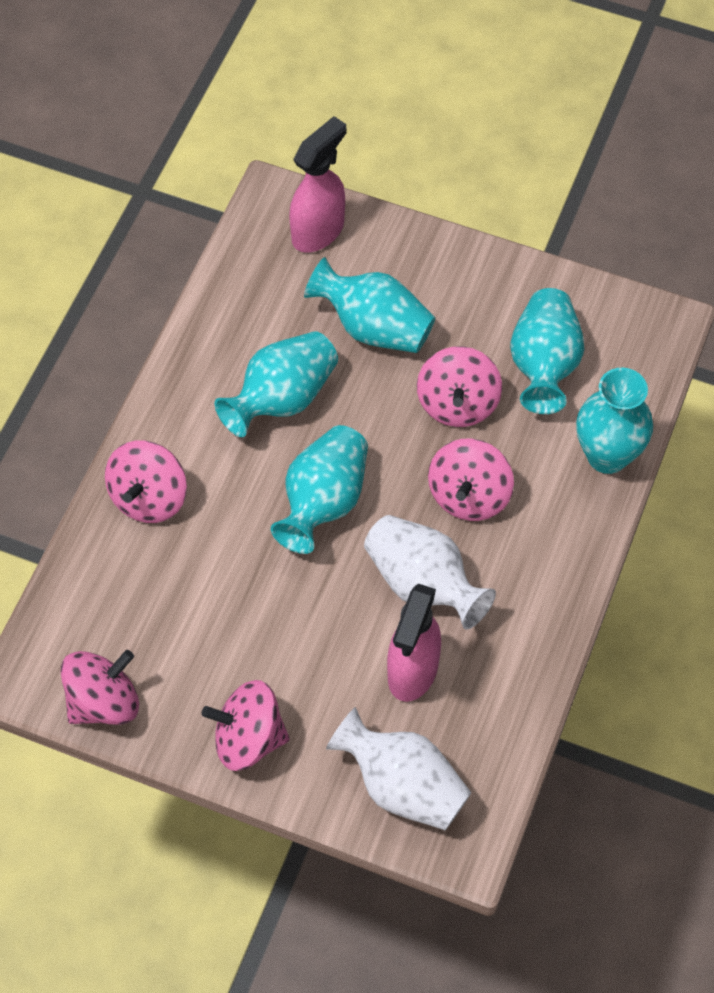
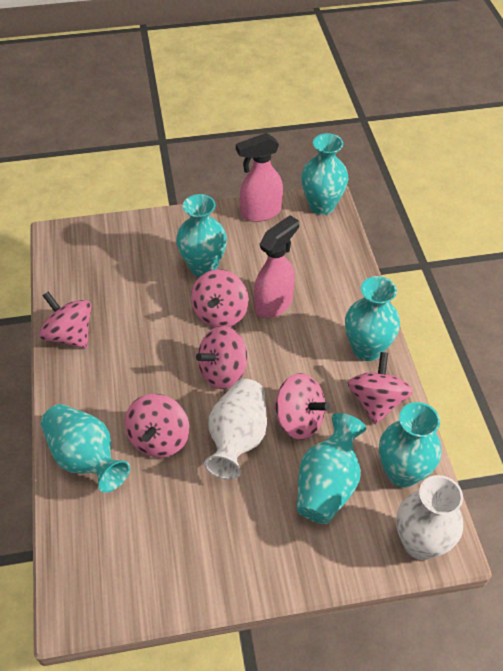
pink spinning top: 5 -> 6
turquoise vase: 5 -> 6

